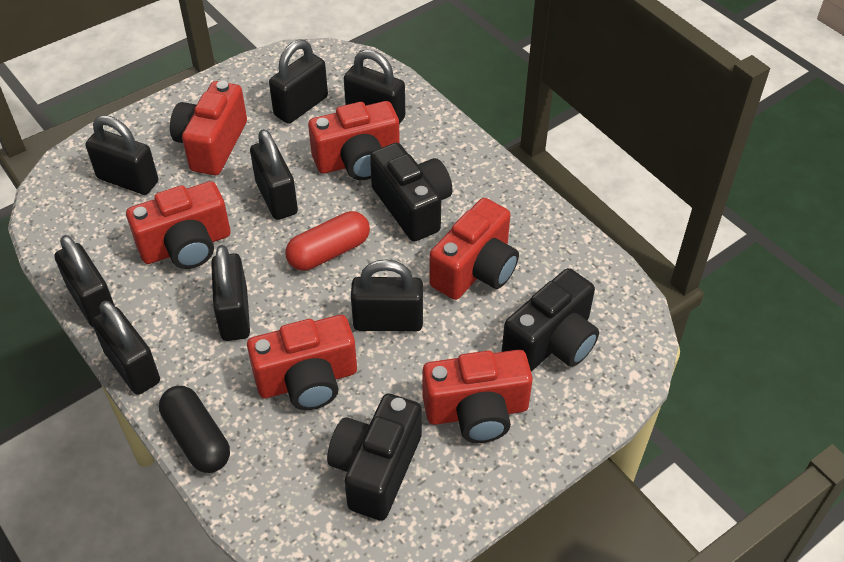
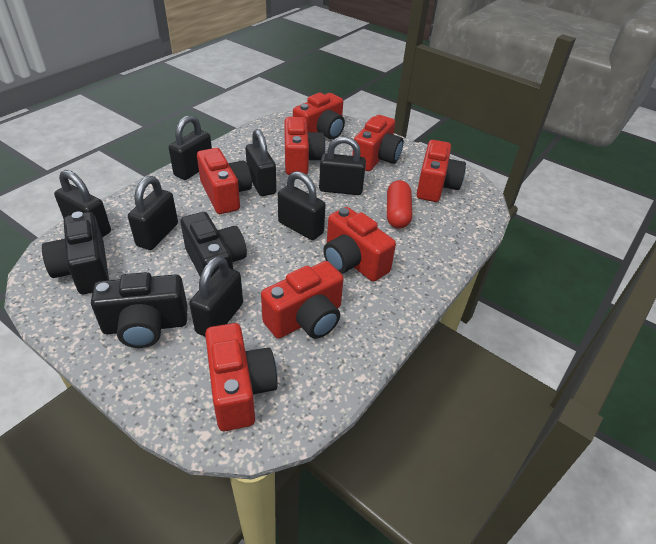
black capsule: 1 -> 0
black padlock: 8 -> 7
red camera: 6 -> 8

